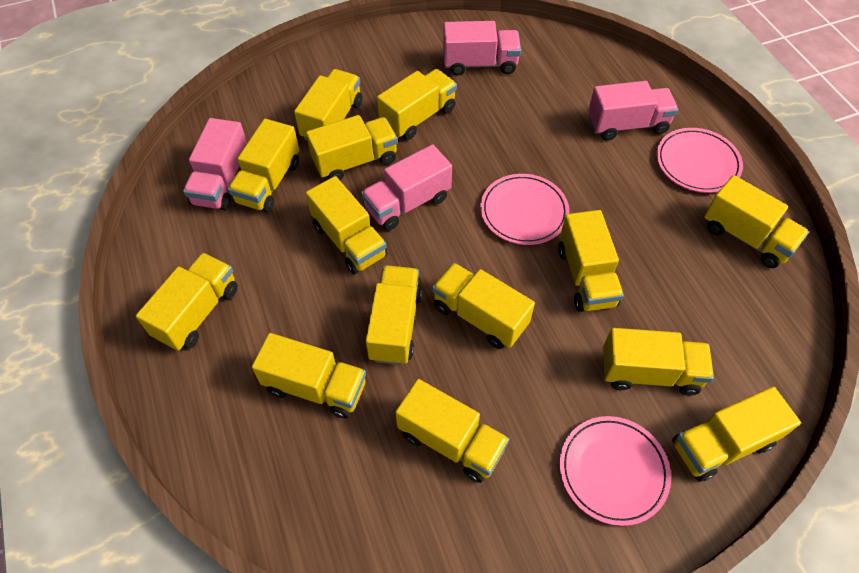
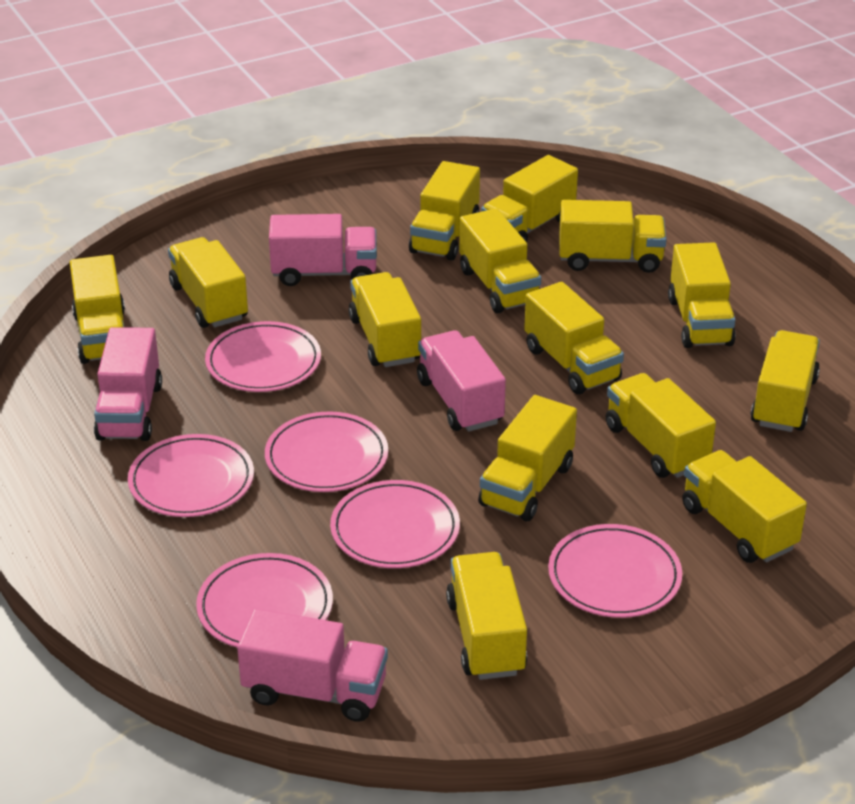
pink plate: 3 -> 6

